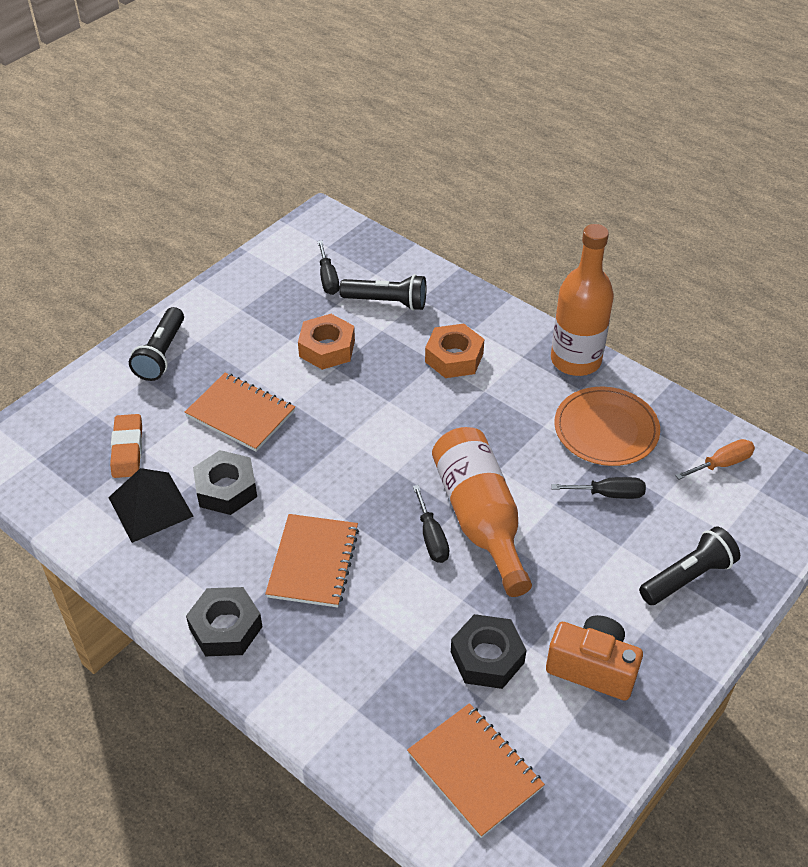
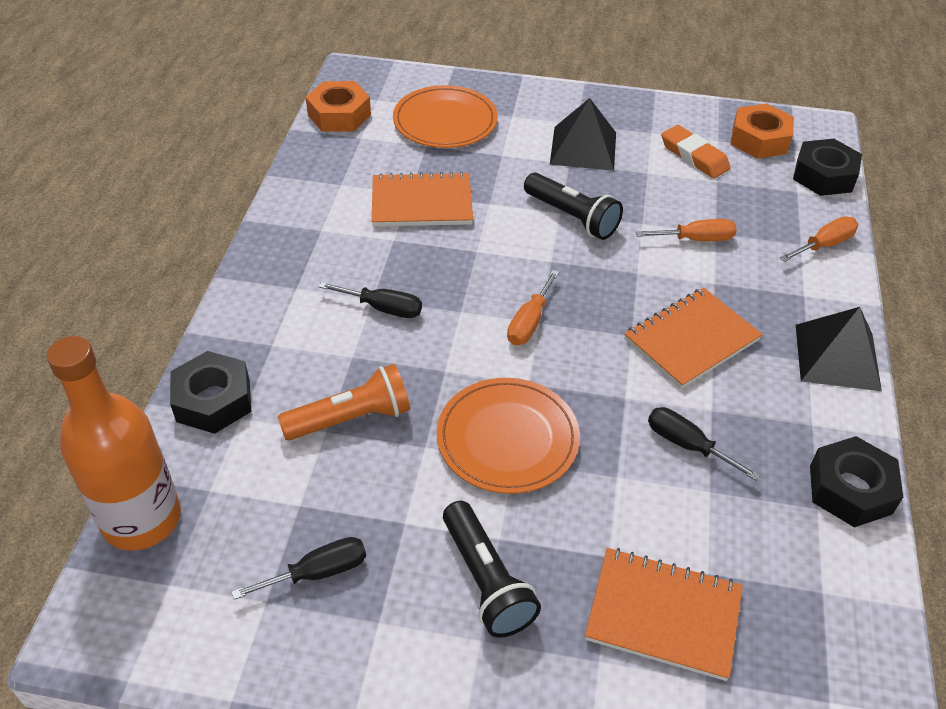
black flashlight: 3 -> 2
black pyramid: 1 -> 2
orange bottle: 2 -> 1
orange camera: 1 -> 0
orange flashlight: 0 -> 1
orange plate: 1 -> 2
orange screwdriver: 1 -> 3

